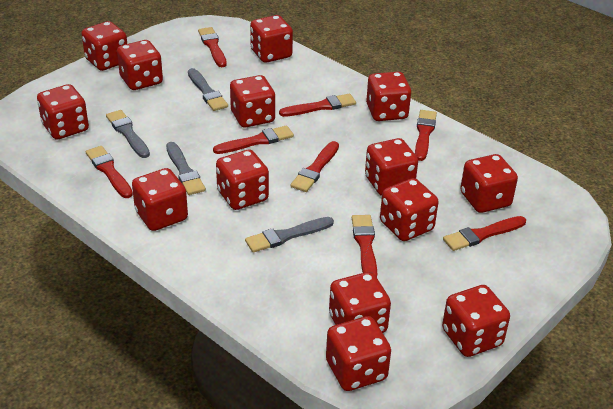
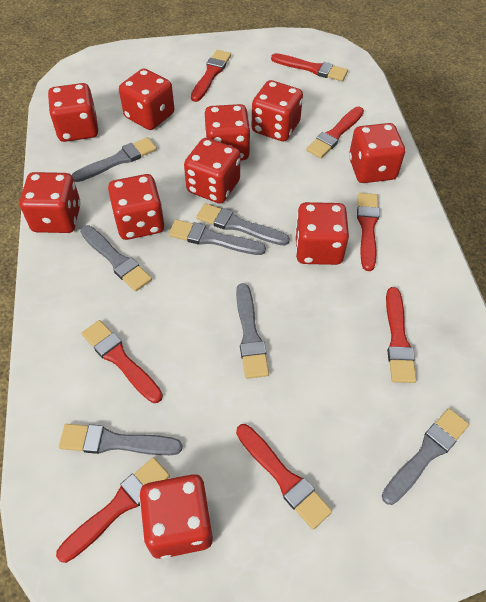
grey brush: 4 -> 7
red dice: 14 -> 10

